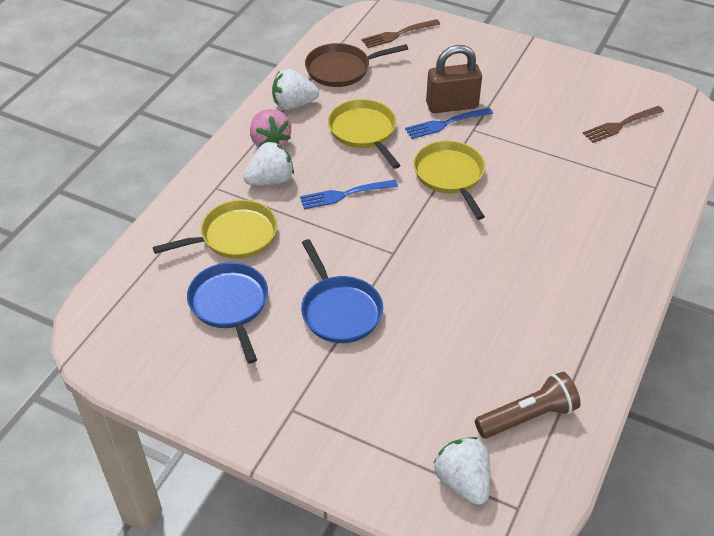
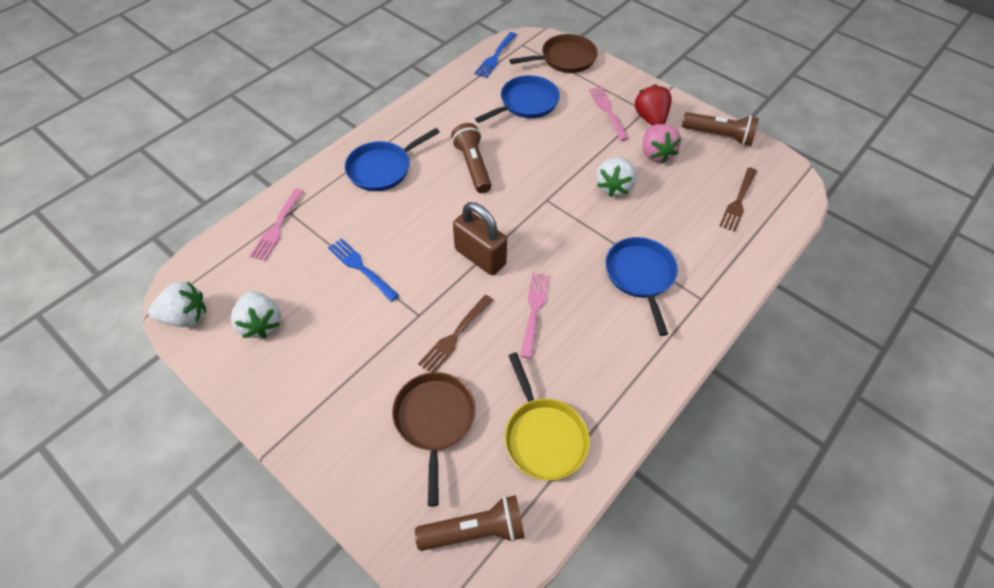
blue pan: 2 -> 3
brown flashlight: 1 -> 3
brown pan: 1 -> 2
pink fork: 0 -> 3
red strawberry: 0 -> 1
yellow pan: 3 -> 1

